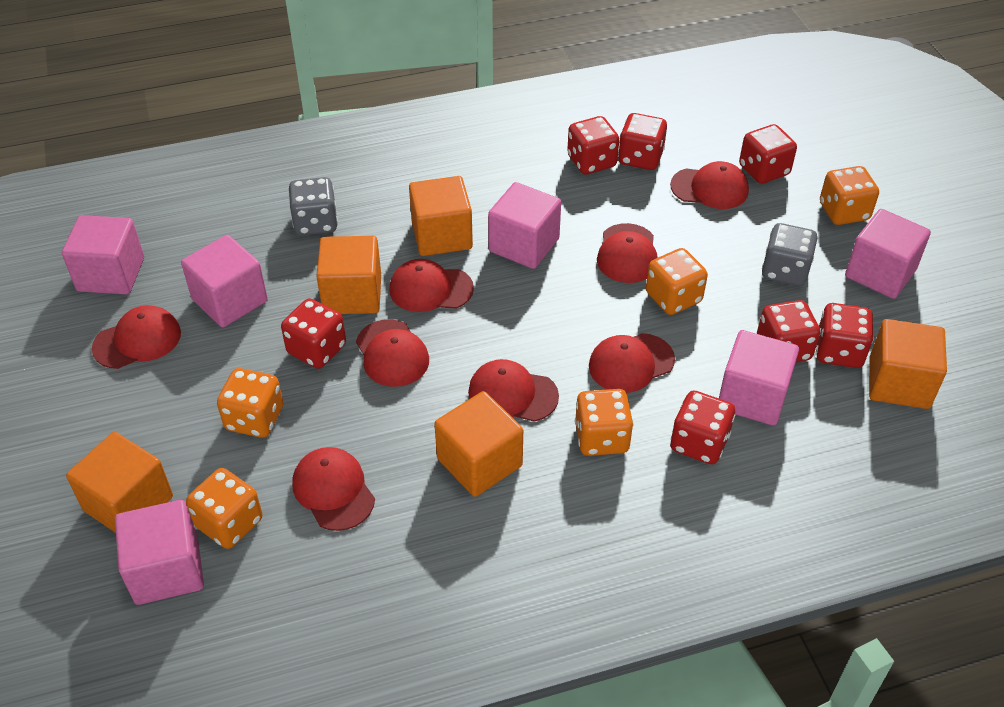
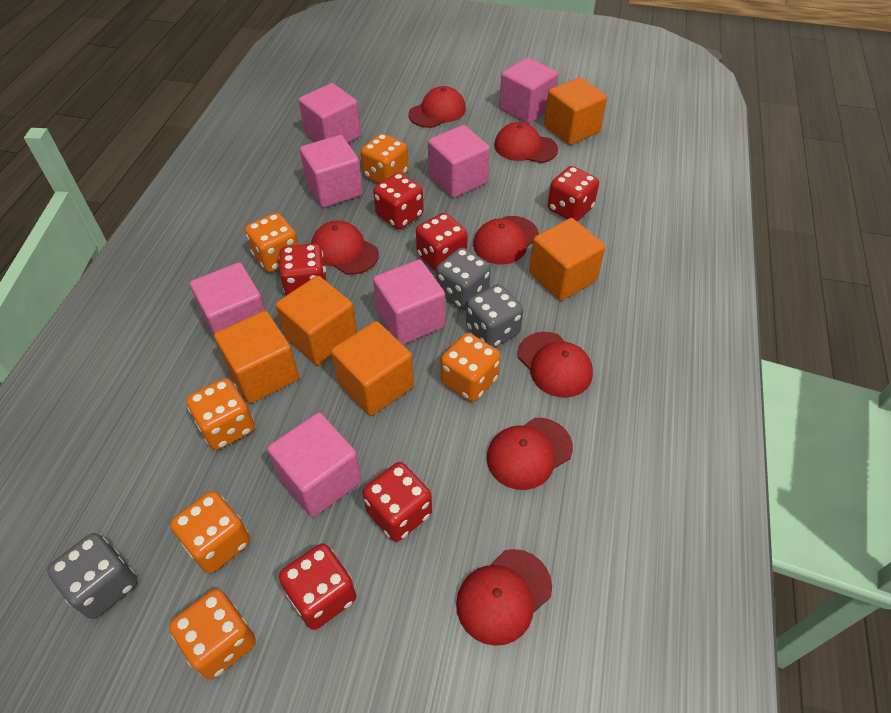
grey dice: 2 -> 3
orange dice: 5 -> 6
pink cube: 6 -> 7
red cap: 8 -> 7
red dice: 7 -> 6

